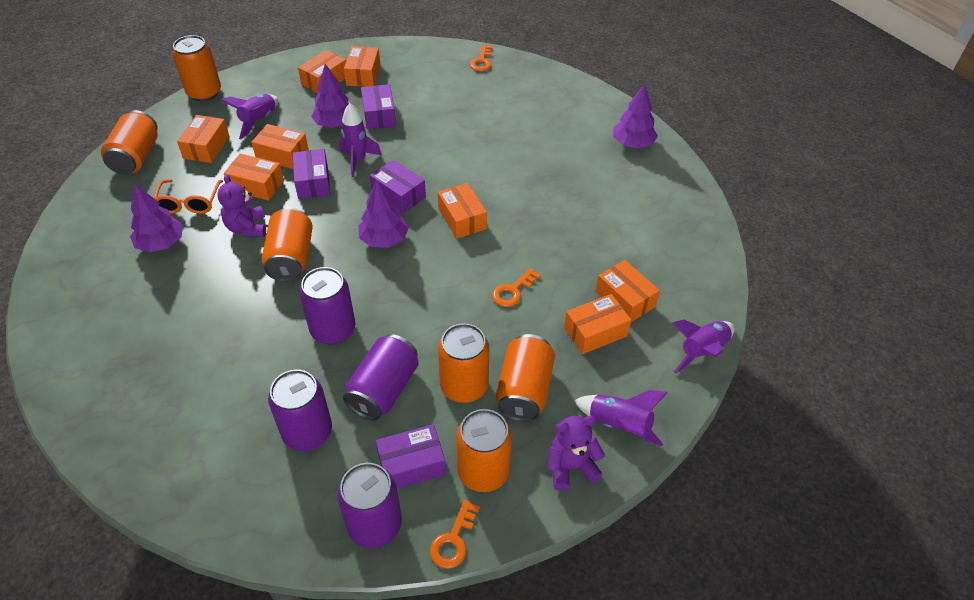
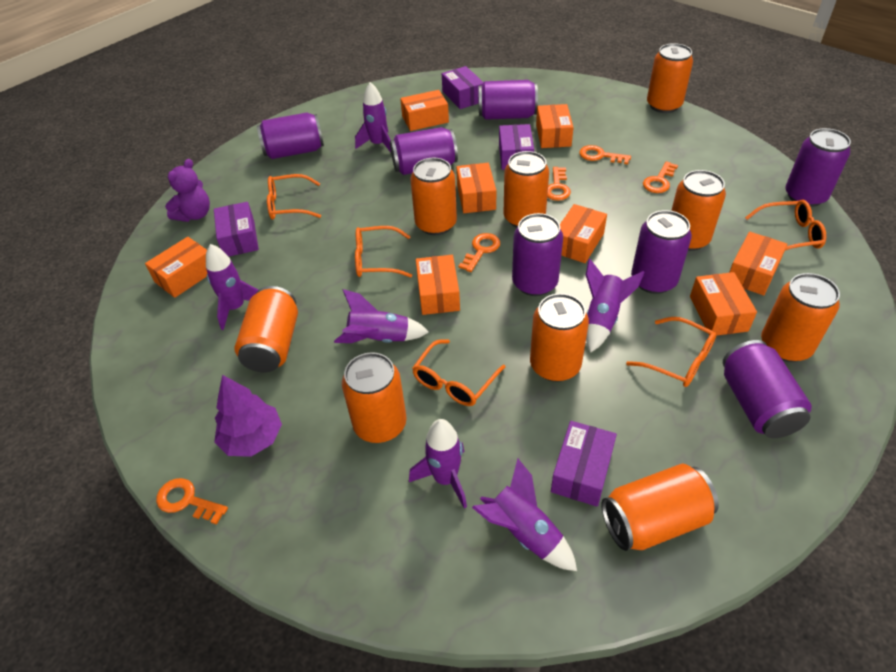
orange can: 6 -> 9
orange glasses: 1 -> 5
orange key: 3 -> 5
purple can: 4 -> 7
purple rocket: 4 -> 6
purple teddy bear: 2 -> 1
purple tree: 4 -> 1

